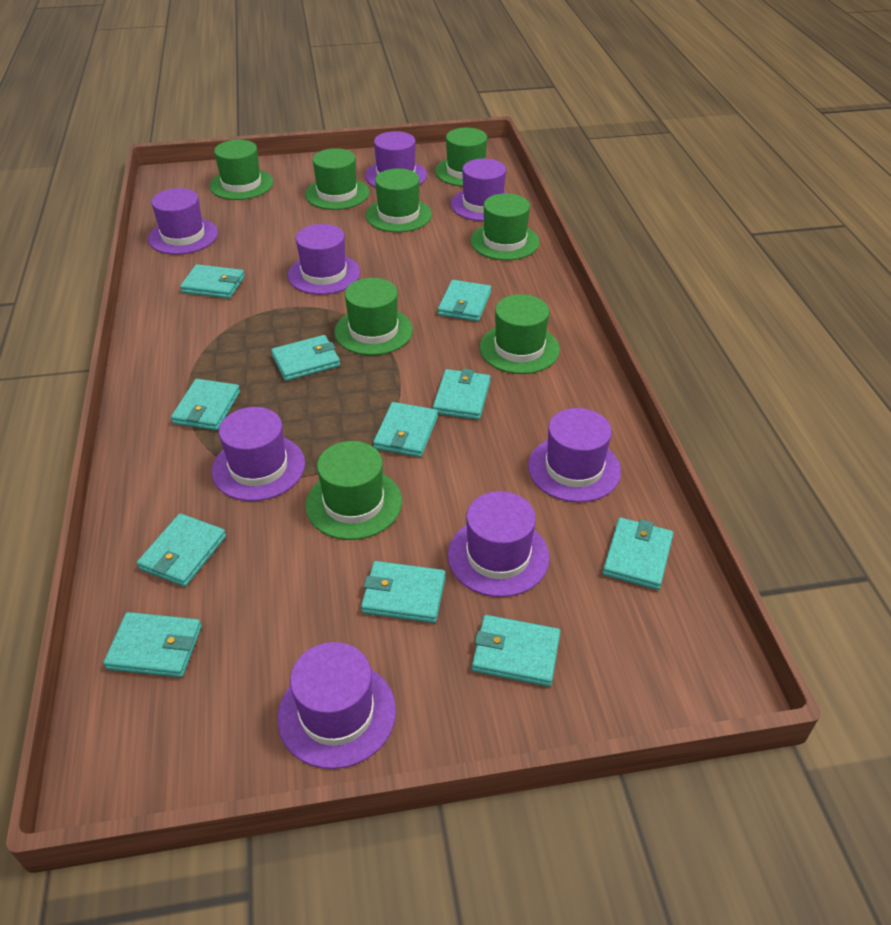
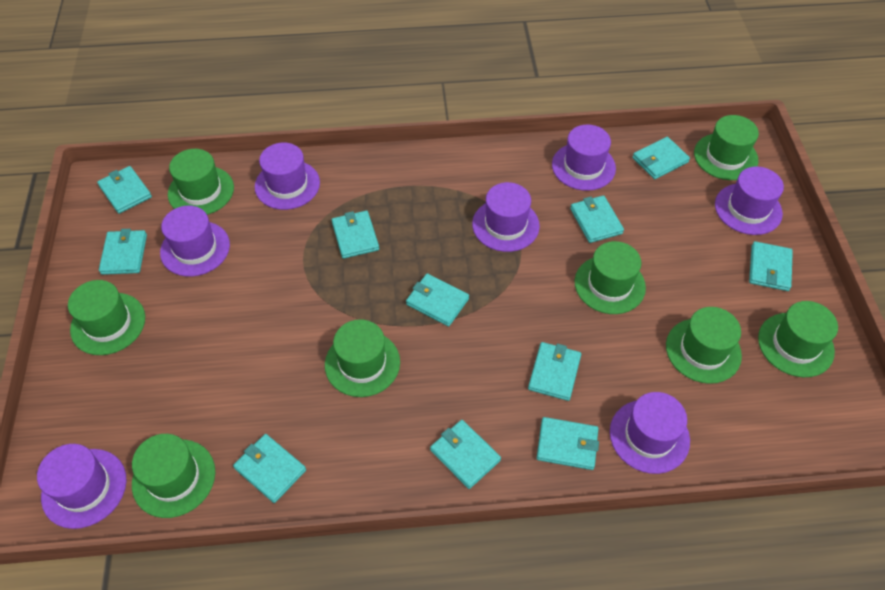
purple hat: 8 -> 7

